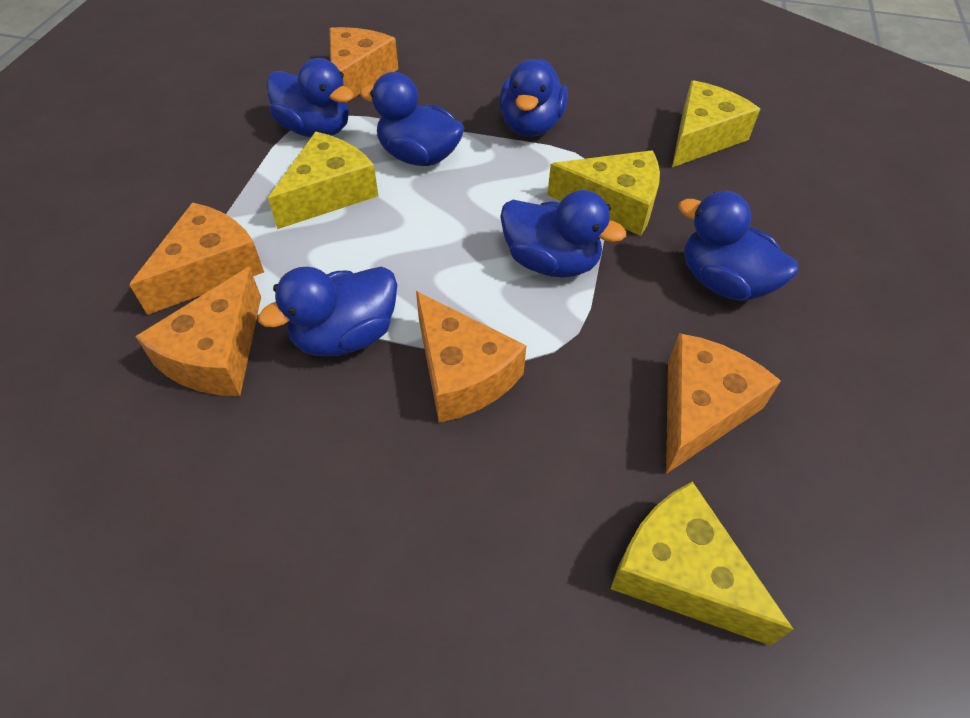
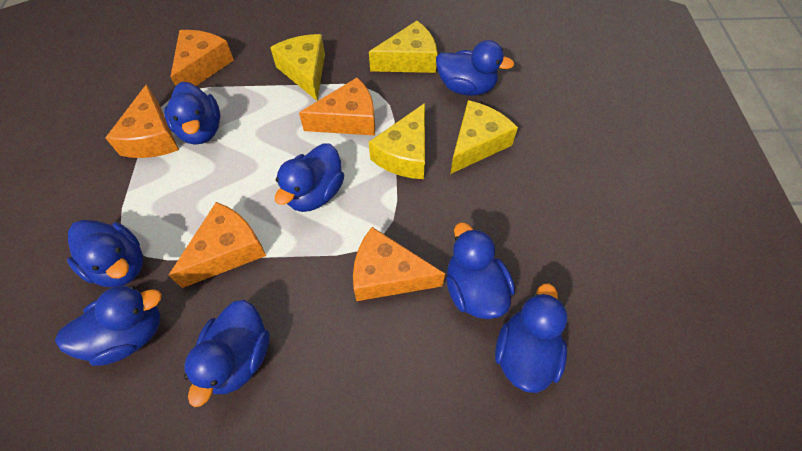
blue duck: 6 -> 8

